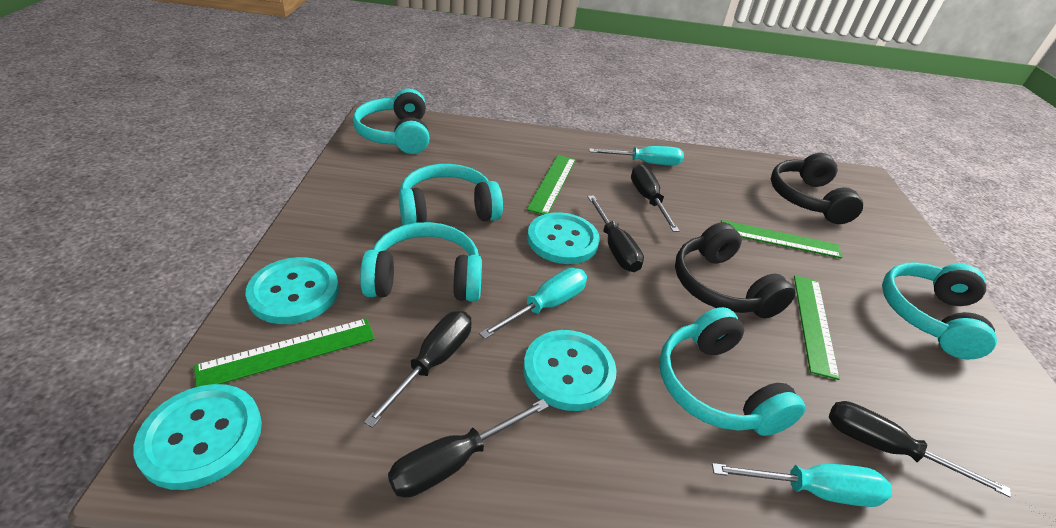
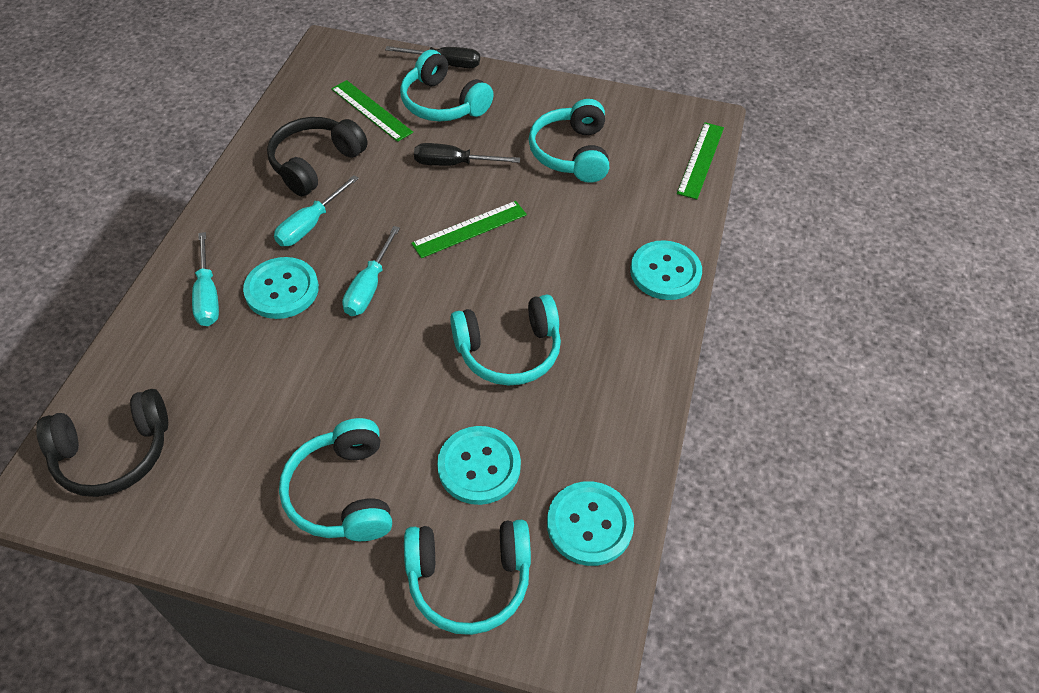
black screwdriver: 5 -> 2
green ruler: 4 -> 3

